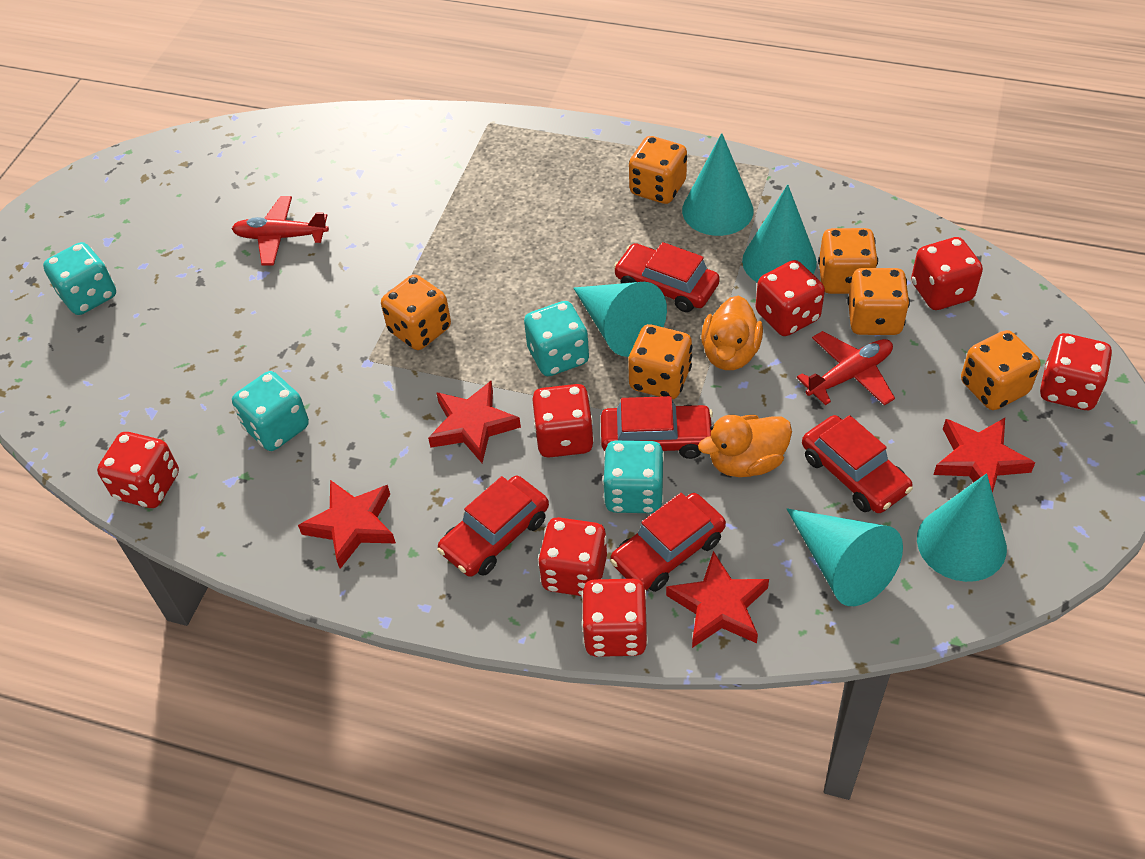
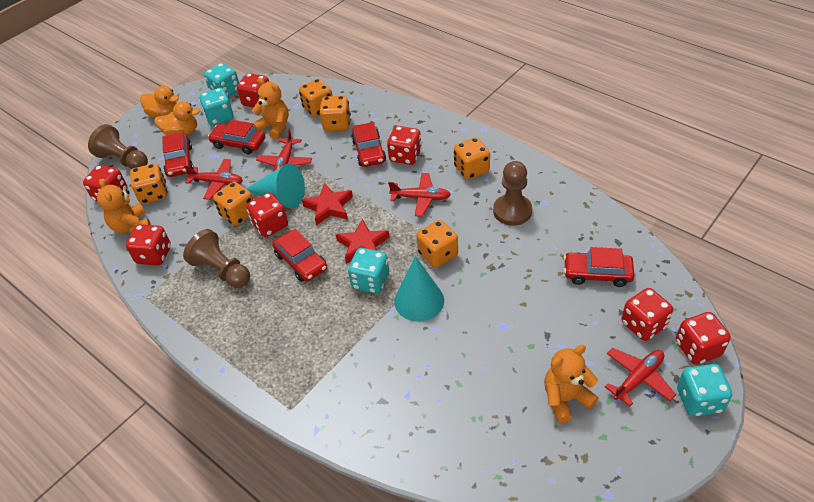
brown pawn: 0 -> 3
orange teddy bear: 0 -> 3
red plane: 2 -> 4
red star: 4 -> 2
turquoise cone: 5 -> 2

